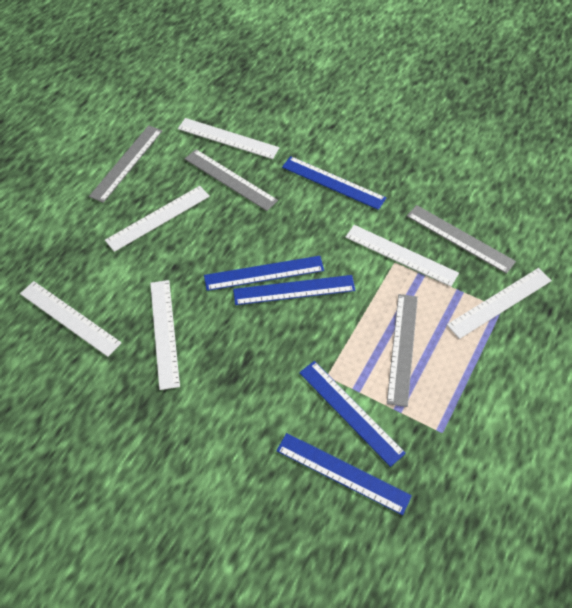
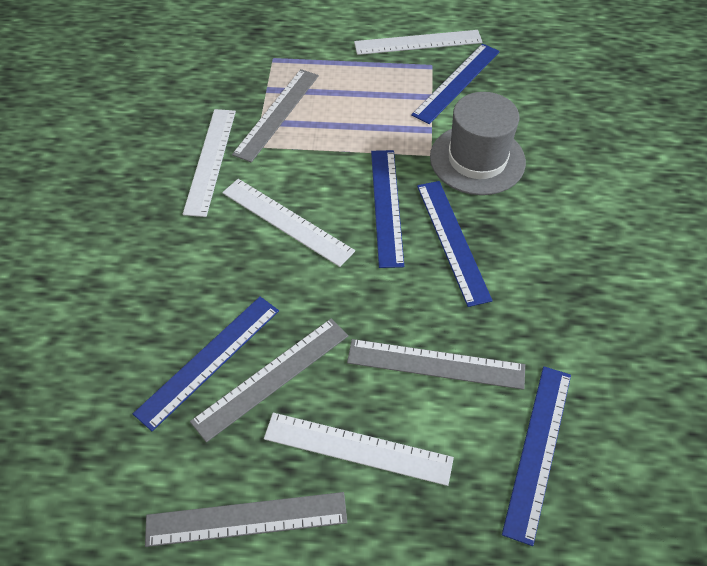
grey hat: 0 -> 1
white ruler: 6 -> 4

